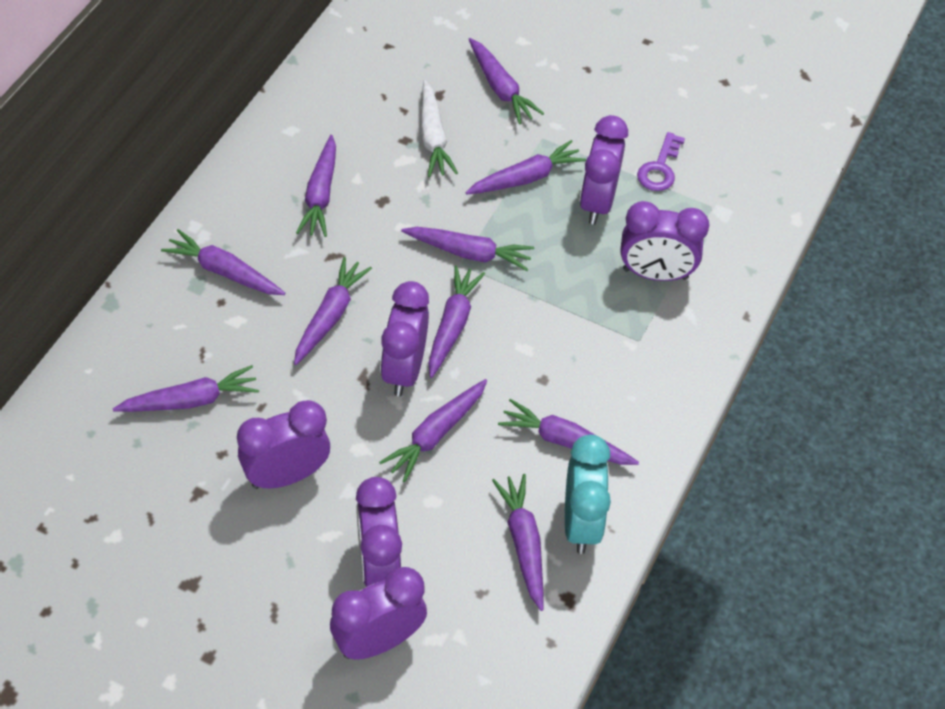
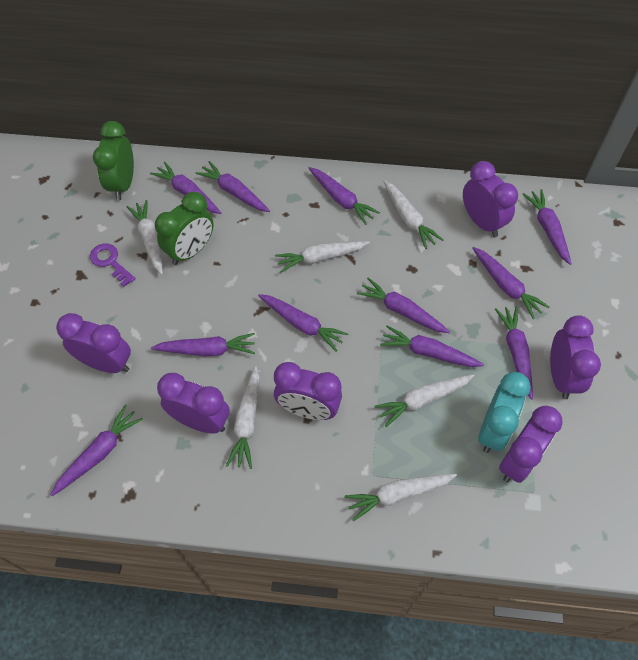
green clock: 0 -> 2
white carrot: 1 -> 6

